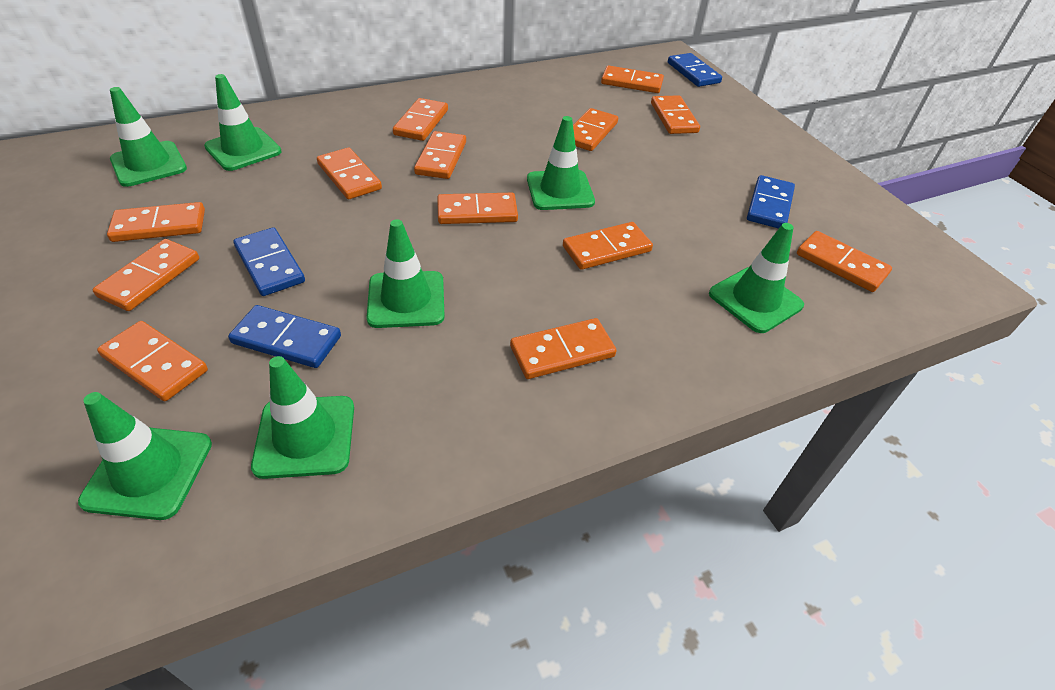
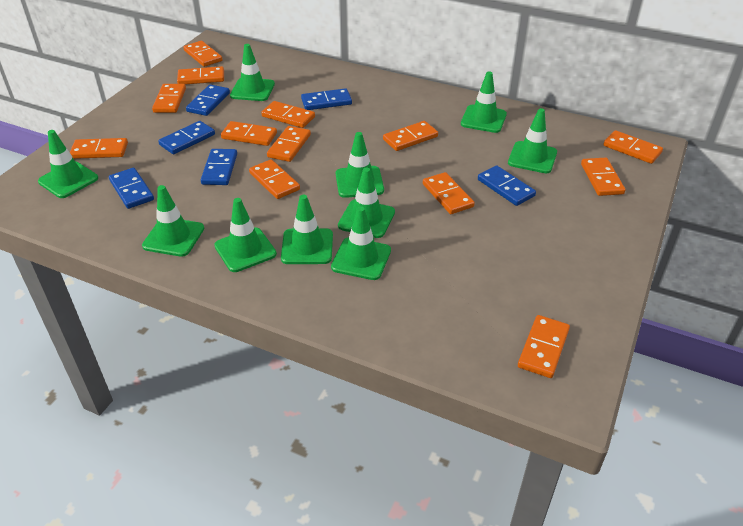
blue domino: 4 -> 6
green traffic cone: 7 -> 10

